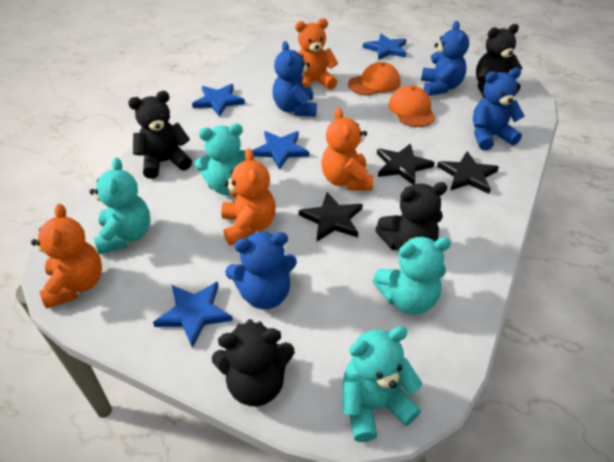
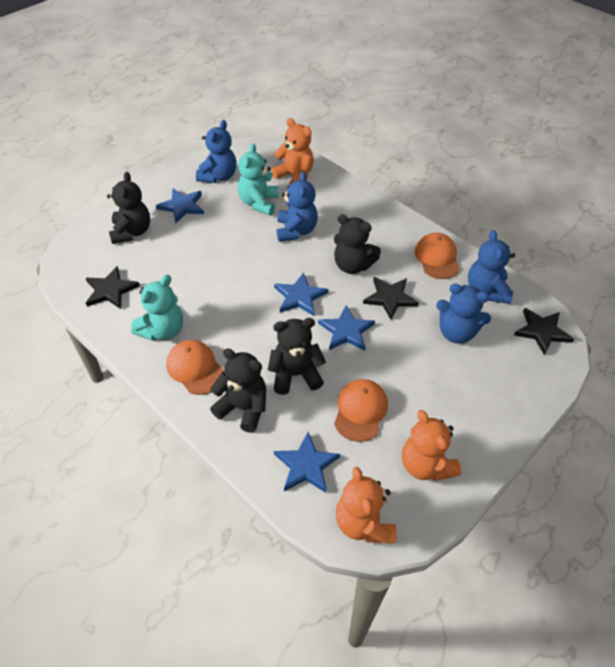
orange cap: 2 -> 3
orange teddy bear: 4 -> 3
turquoise teddy bear: 4 -> 2

